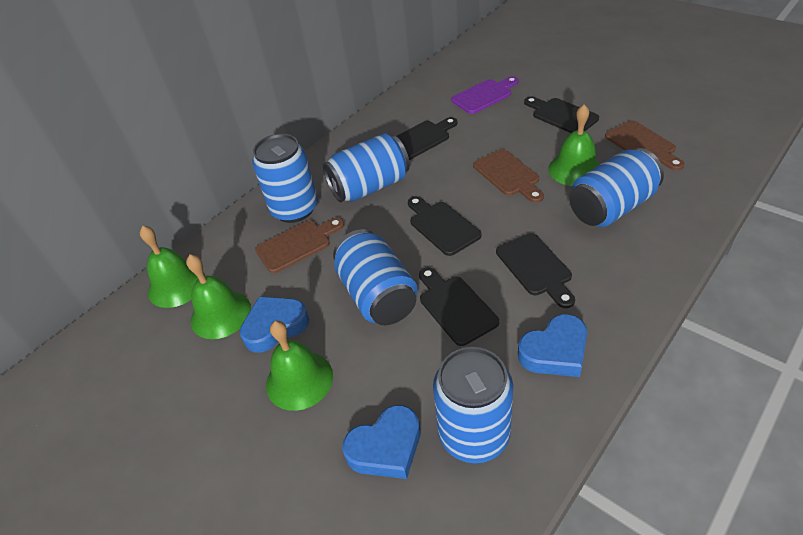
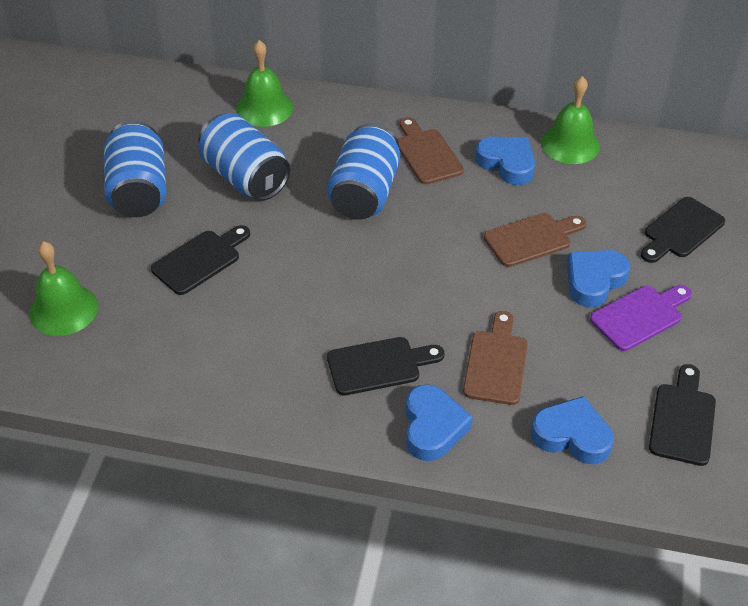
black cutting board: 5 -> 4
blue can: 5 -> 3
blue heart: 3 -> 4
green bell: 4 -> 3

